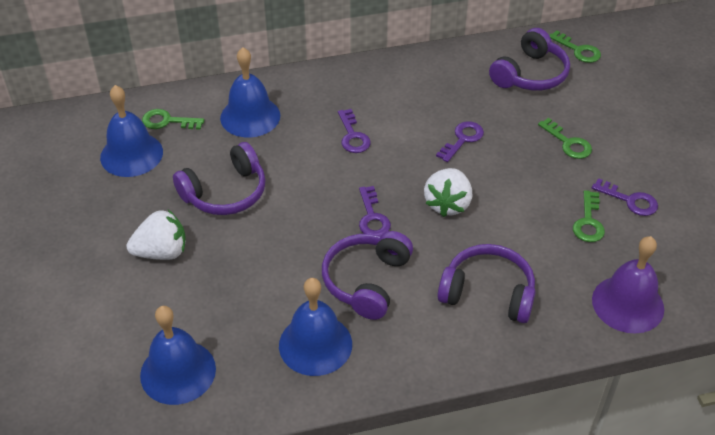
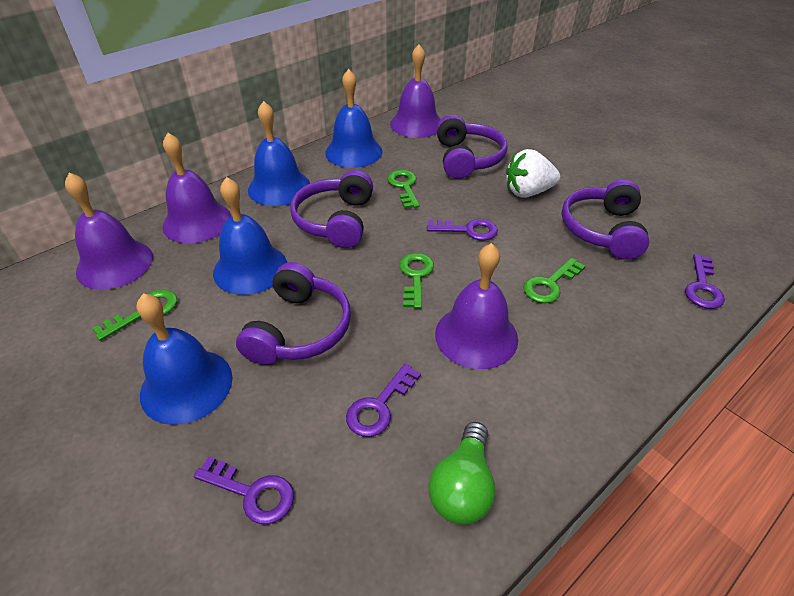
green light bulb: 0 -> 1
purple bell: 1 -> 4
white strawberry: 2 -> 1

